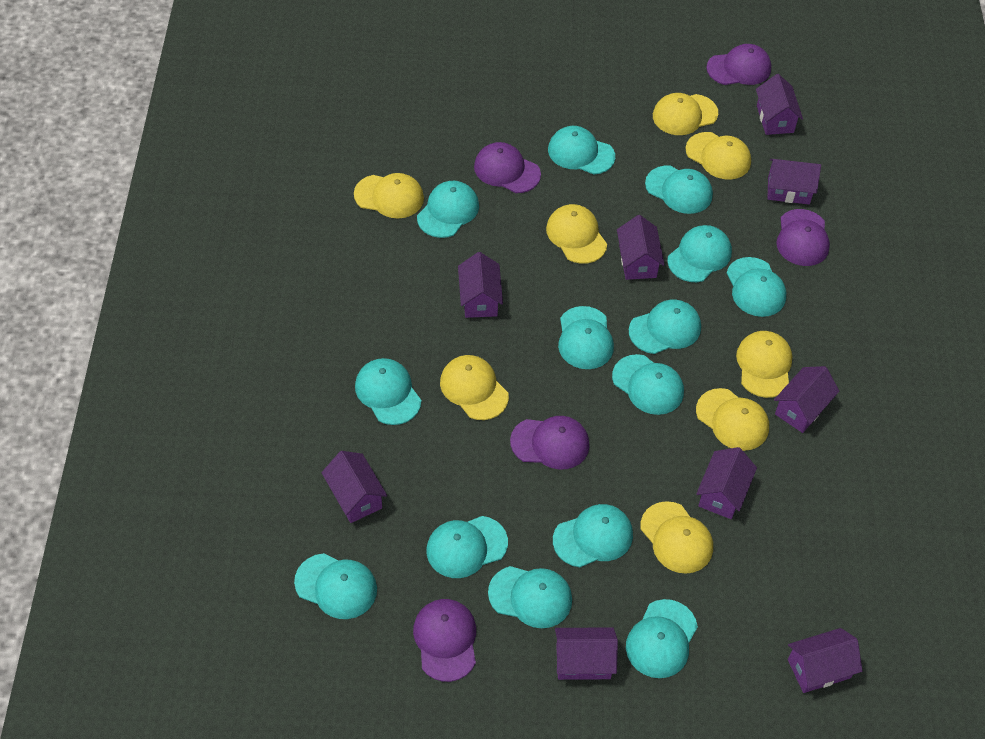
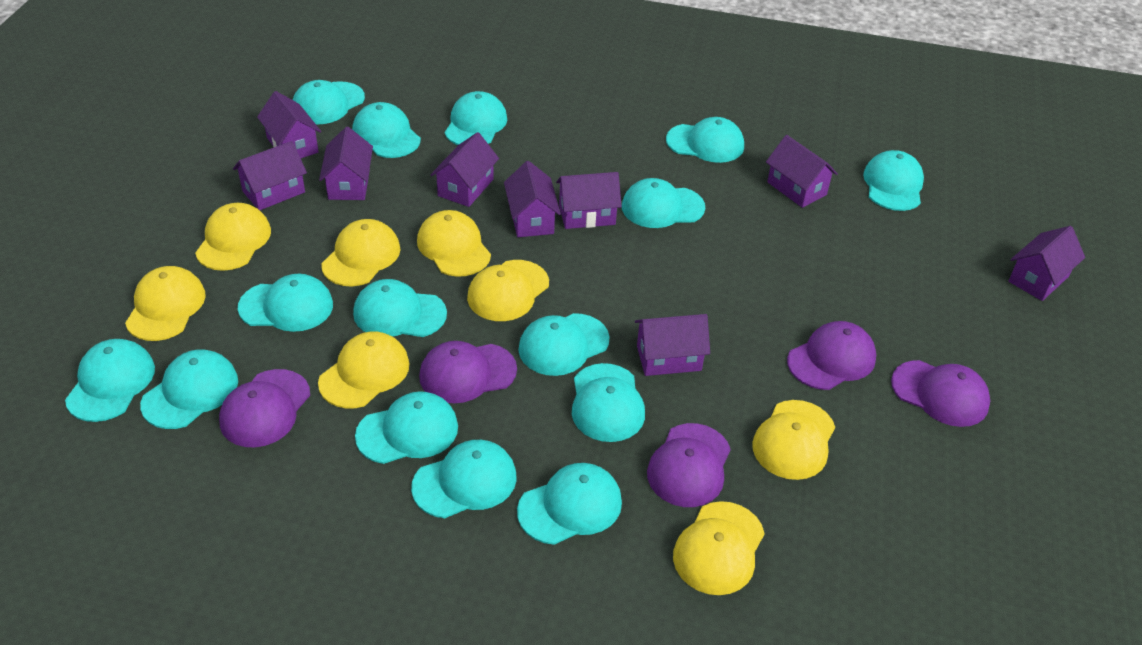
turquoise cap: 14 -> 15

